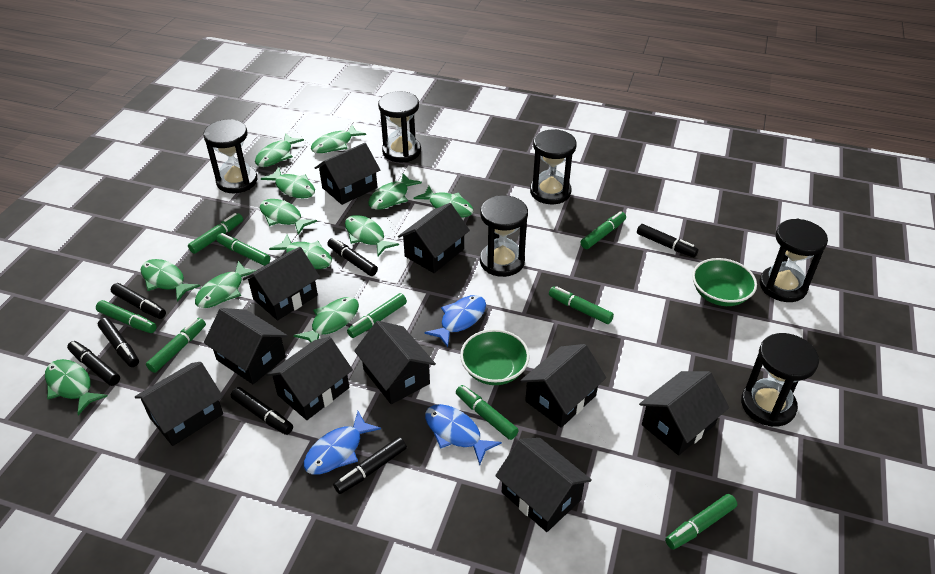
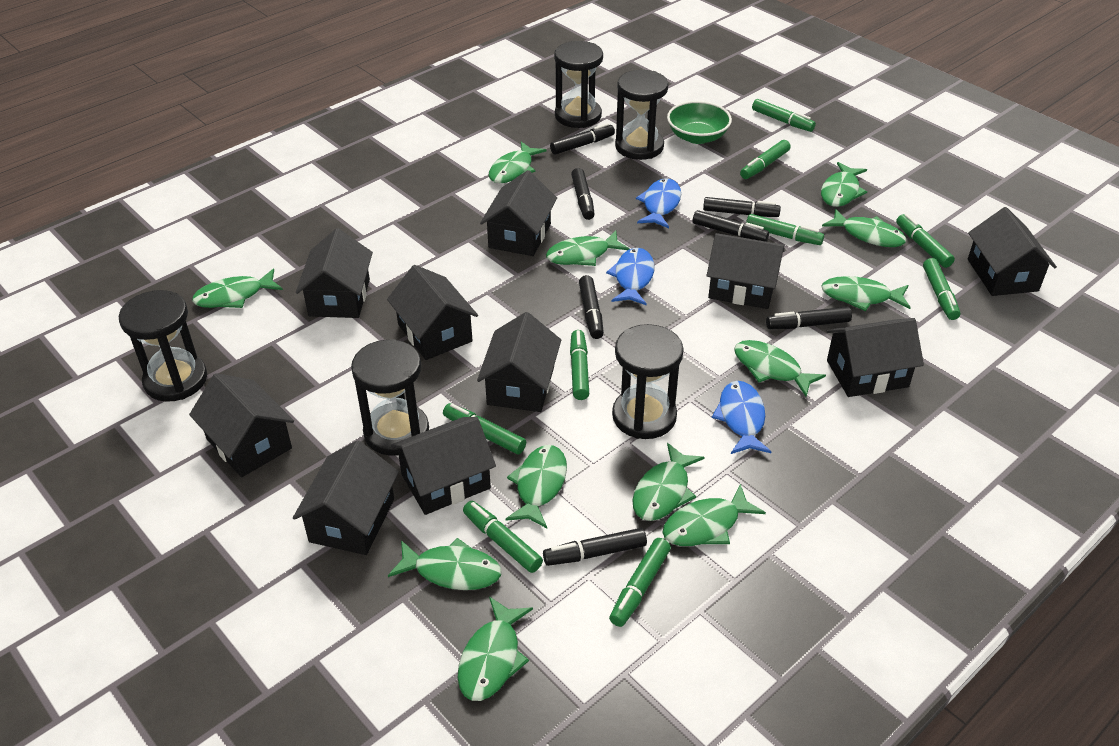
black hourglass: 6 -> 5
green bowl: 2 -> 1

